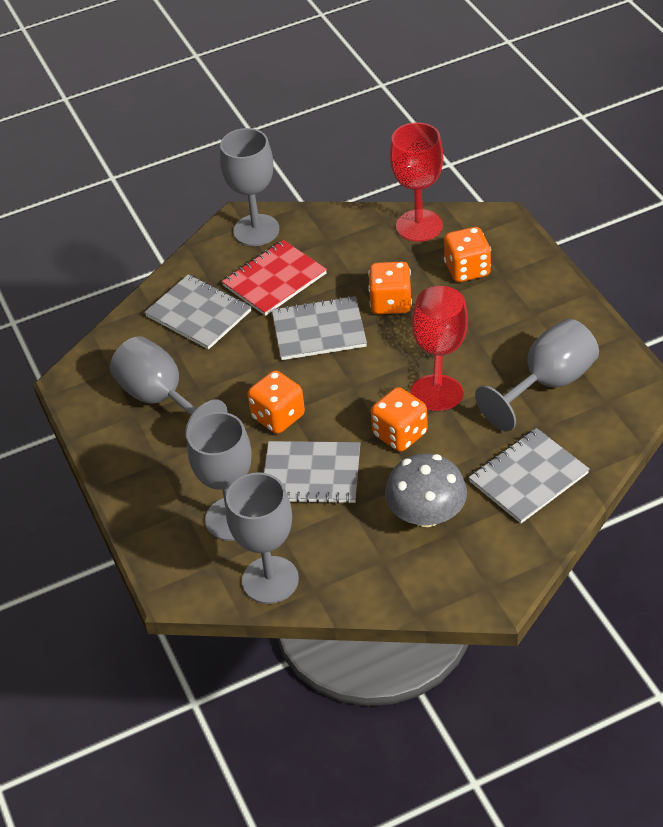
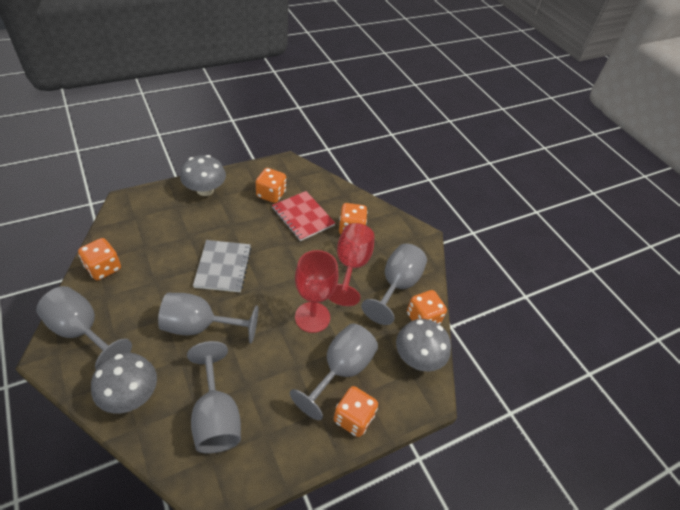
grey mushroom: 1 -> 3
grey notebook: 4 -> 1
orange dice: 4 -> 5

